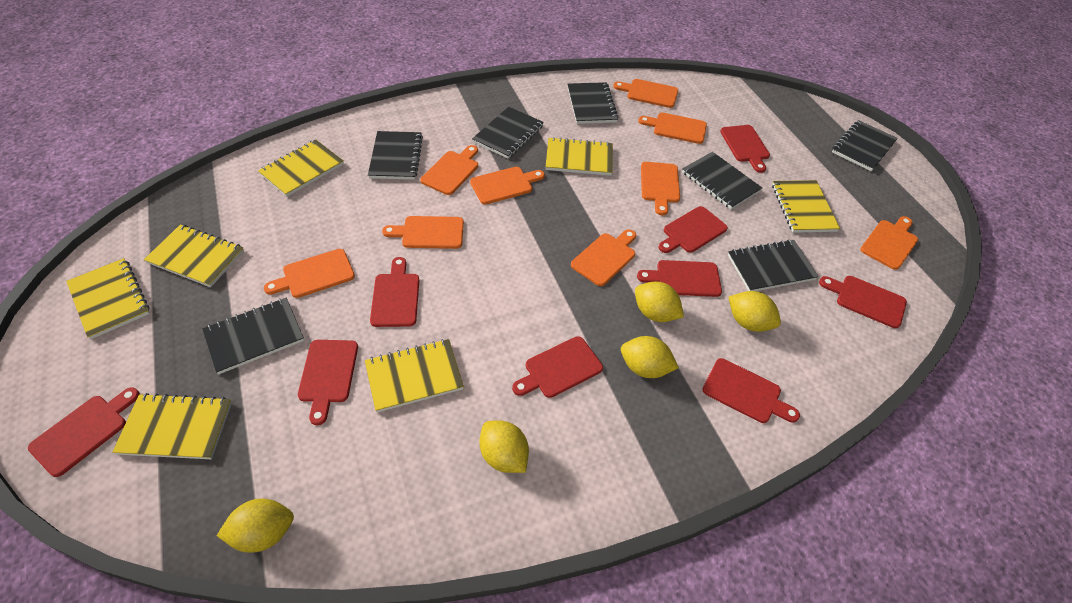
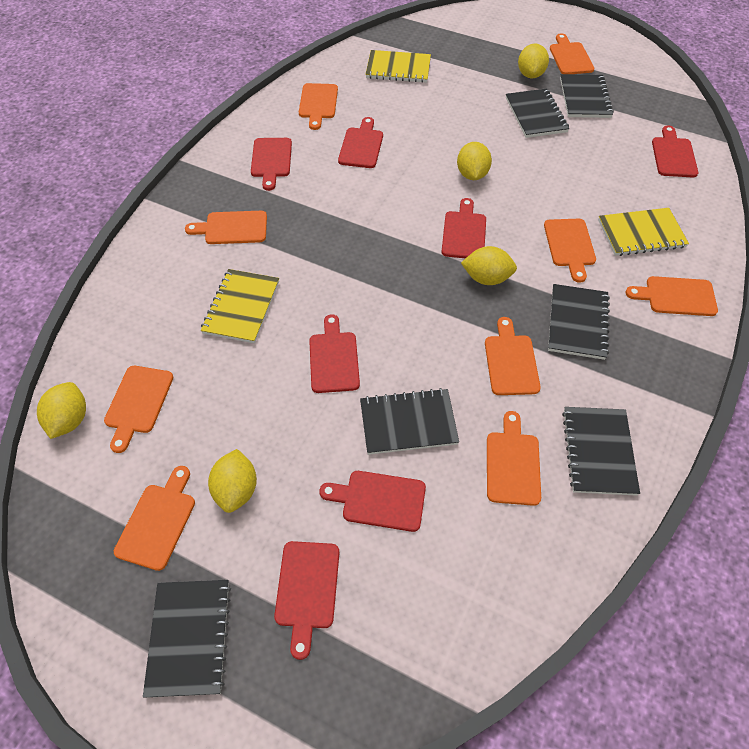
black notebook: 7 -> 6
red cutting board: 9 -> 7
yellow notebook: 7 -> 3

